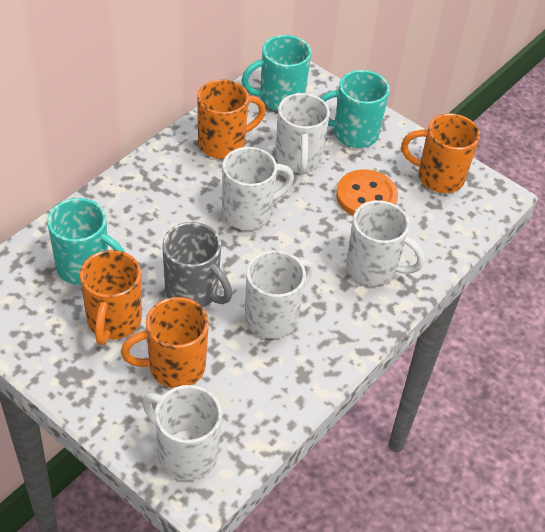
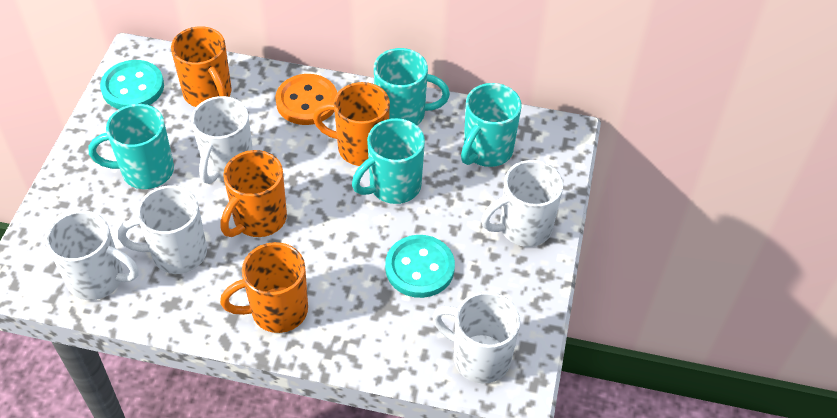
grey mug: 1 -> 0
turquoise button: 0 -> 2
turquoise mug: 3 -> 4

